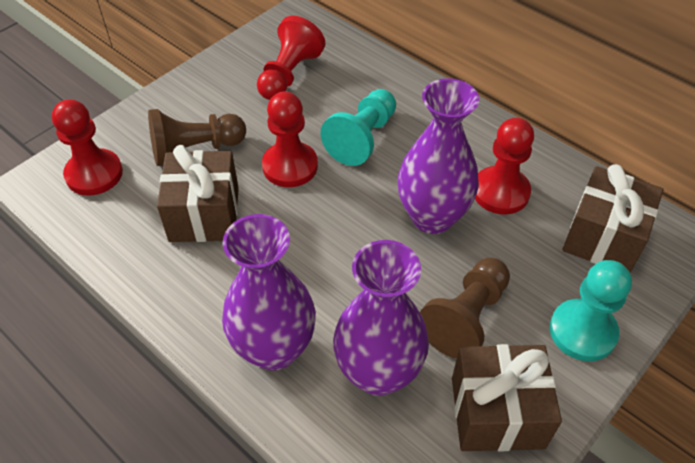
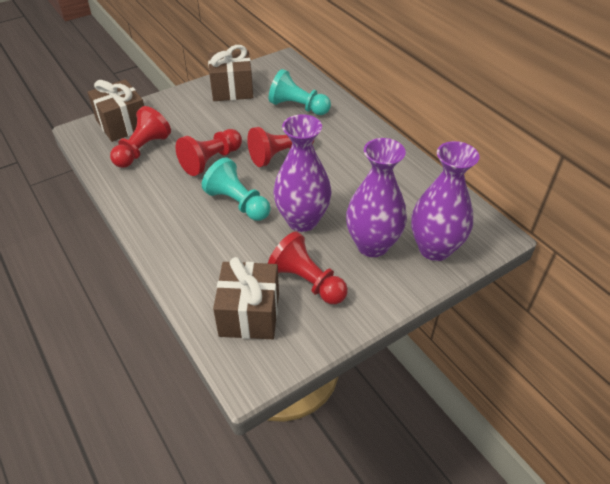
brown pawn: 2 -> 0

